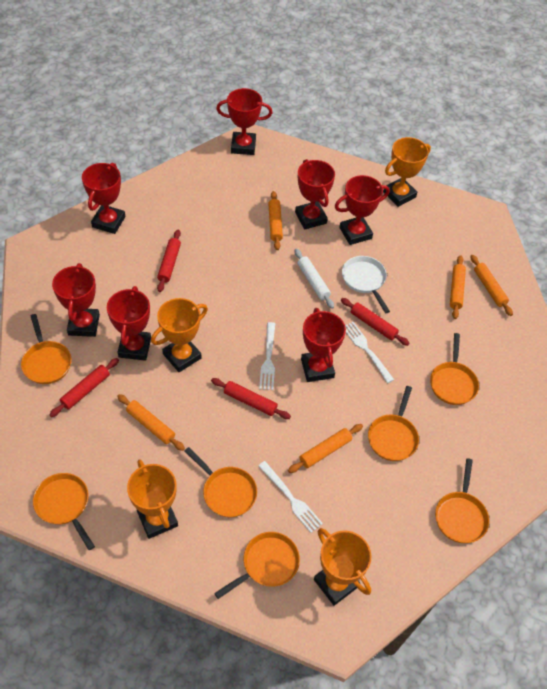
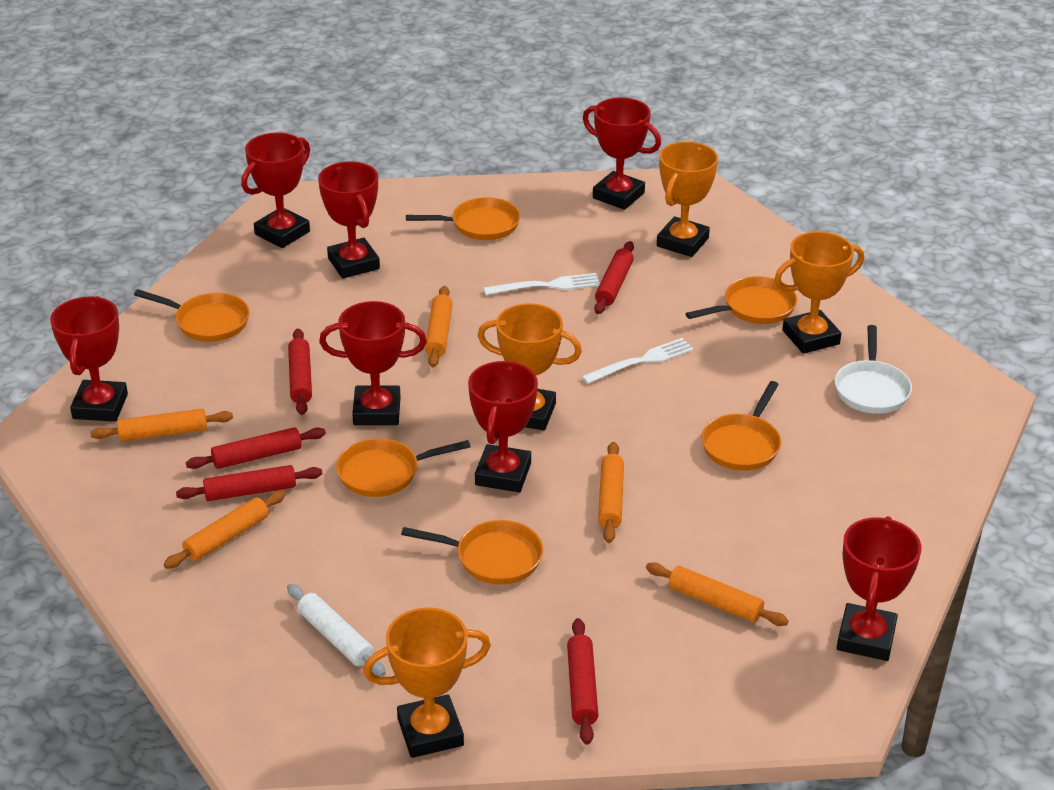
orange pan: 7 -> 6
red rolling pin: 4 -> 5
white fork: 3 -> 2

